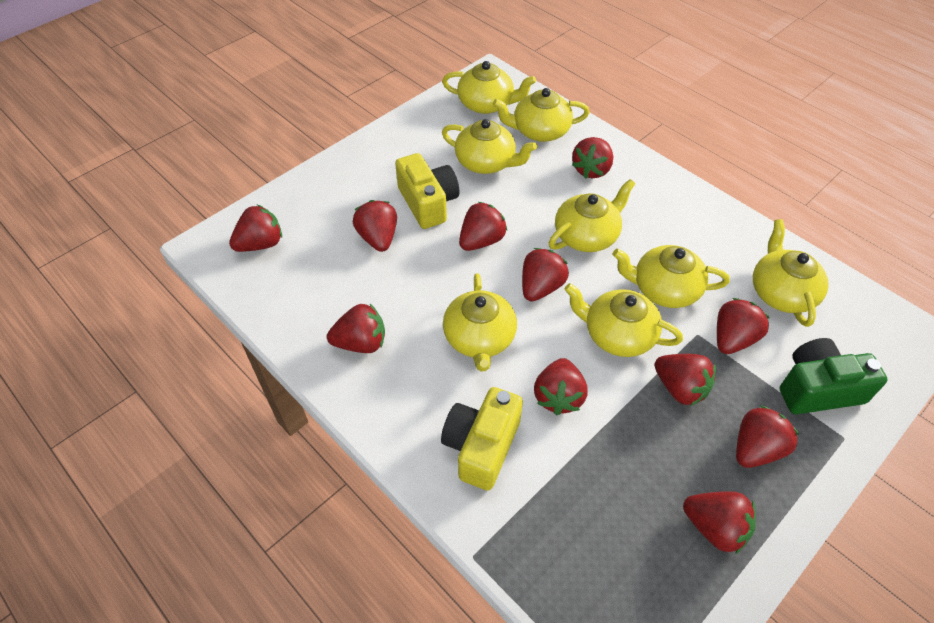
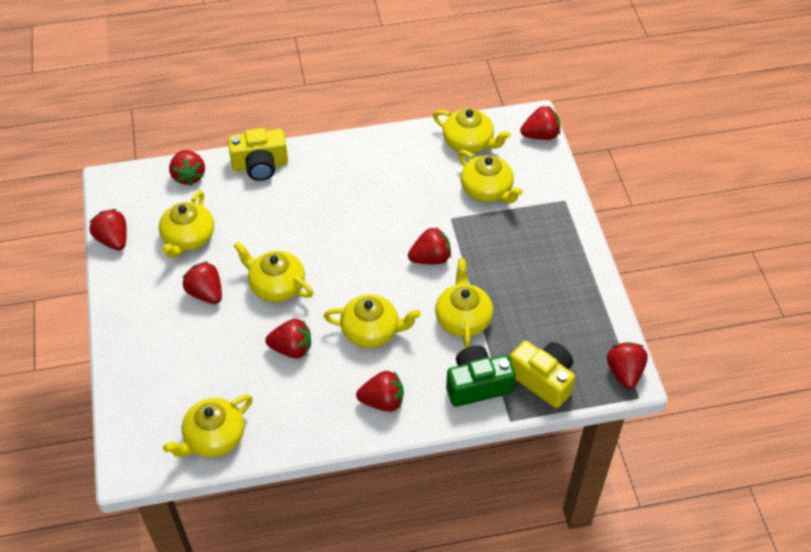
red strawberry: 11 -> 8
yellow teapot: 8 -> 7

